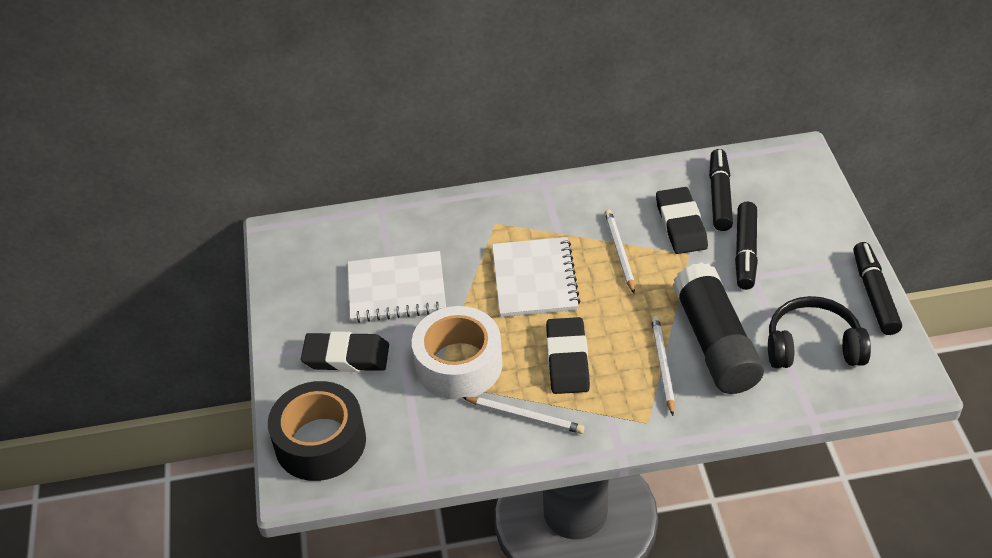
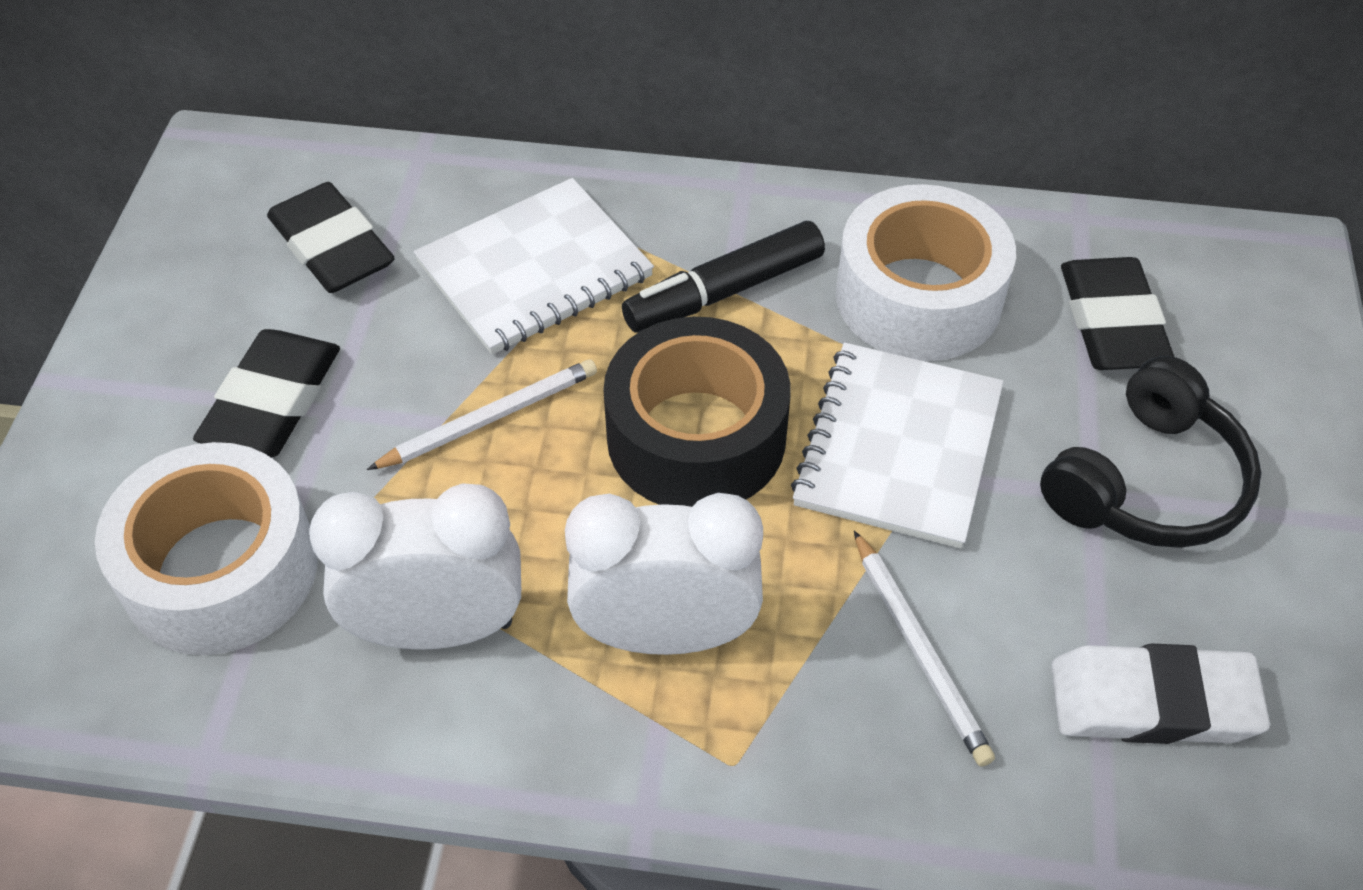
black glue stick: 1 -> 0
black marker: 3 -> 1
white clock: 0 -> 2
white eraser: 0 -> 1
white pencil: 3 -> 2
white tape: 1 -> 2

